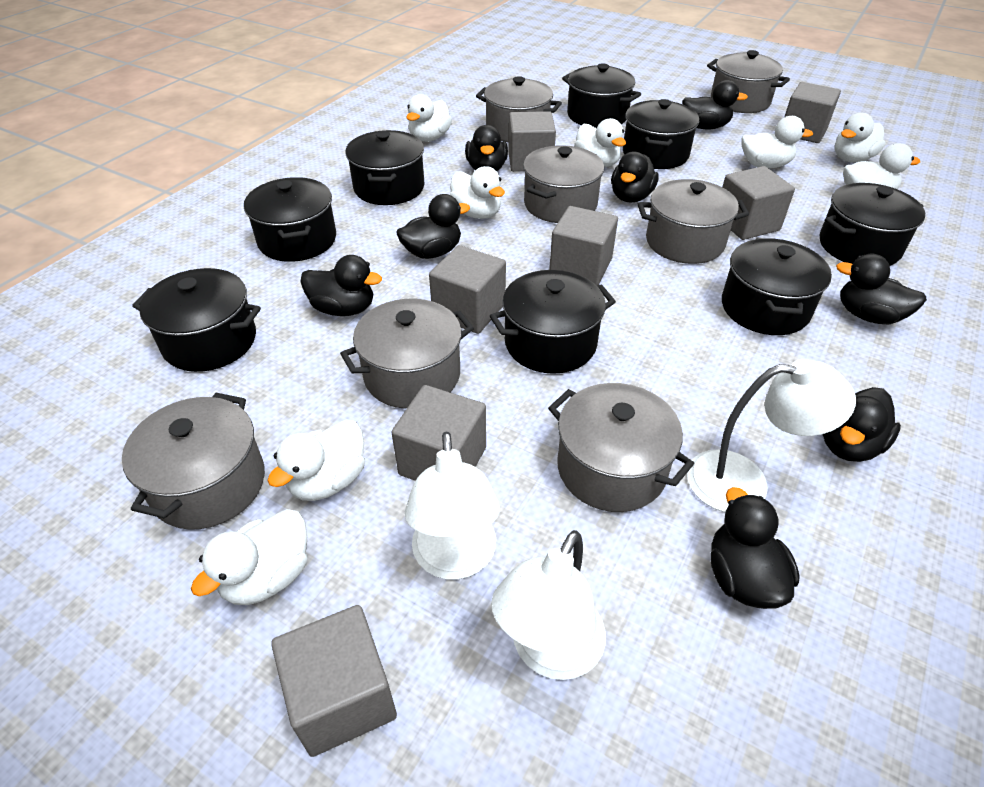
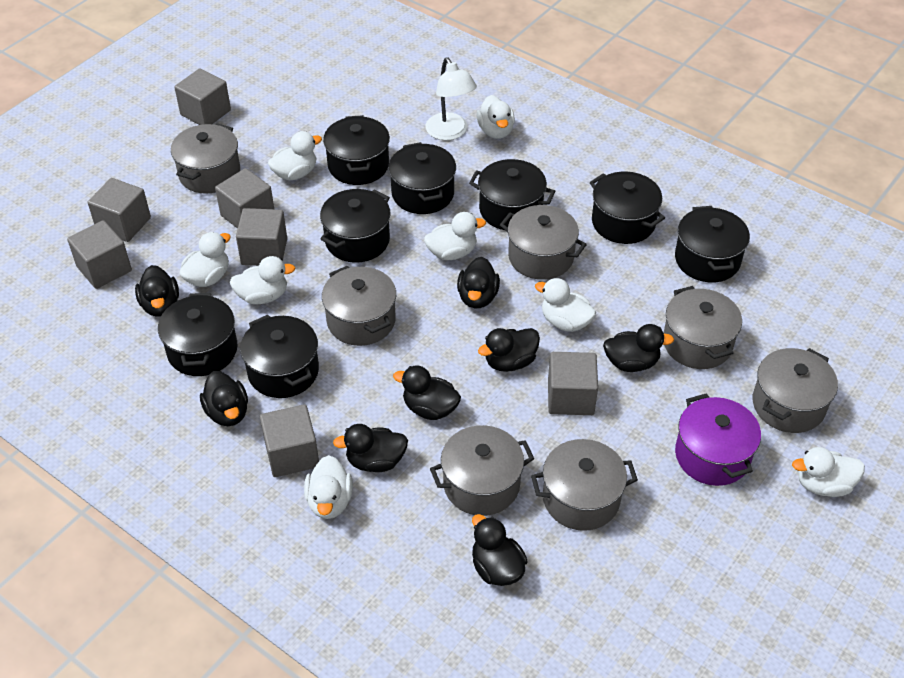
purple pot: 0 -> 1
white lamp: 3 -> 1

